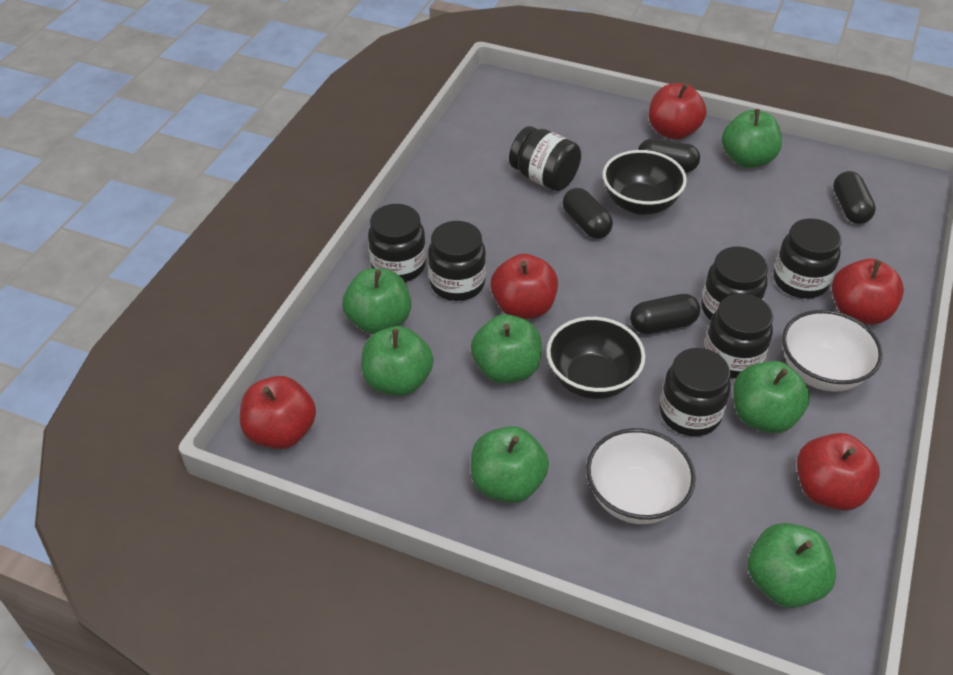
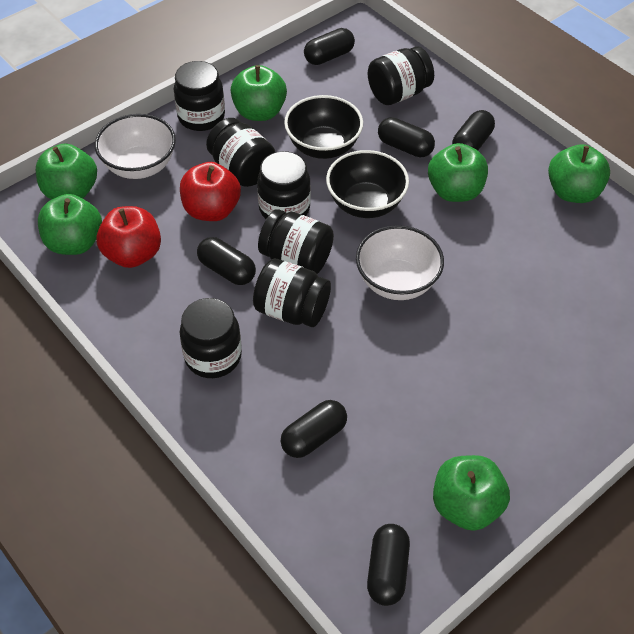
black capsule: 4 -> 6
green apple: 7 -> 6
red apple: 5 -> 2

